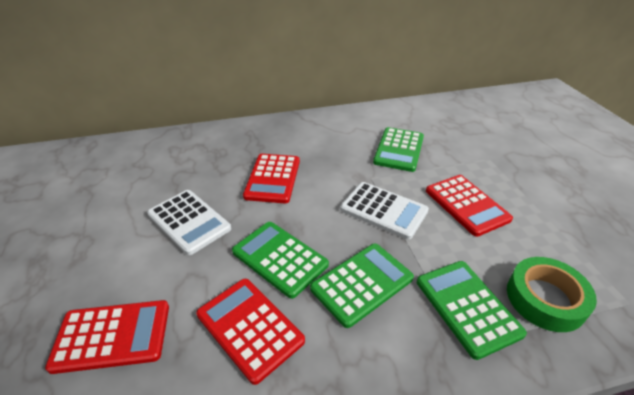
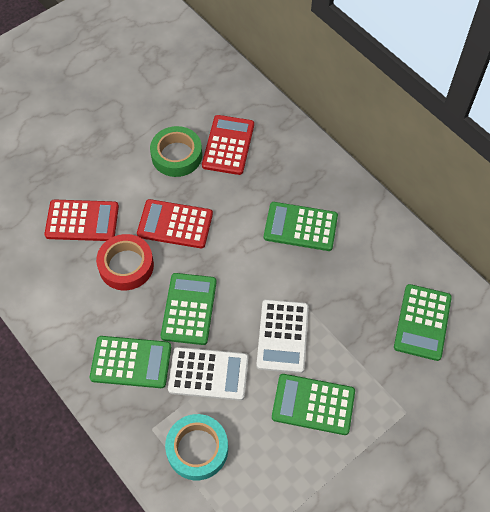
green calculator: 4 -> 5
red calculator: 4 -> 3
red tape: 0 -> 1
turquoise tape: 0 -> 1

